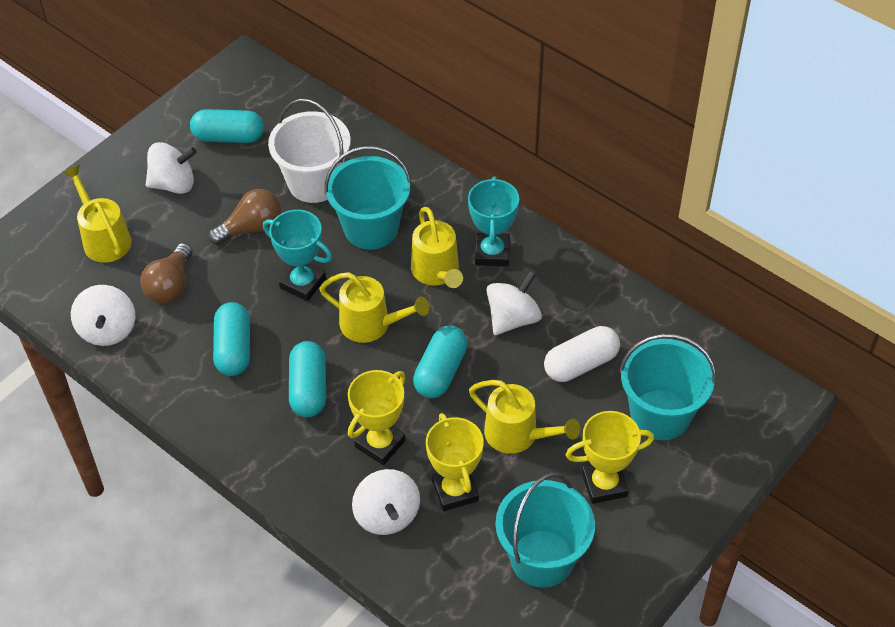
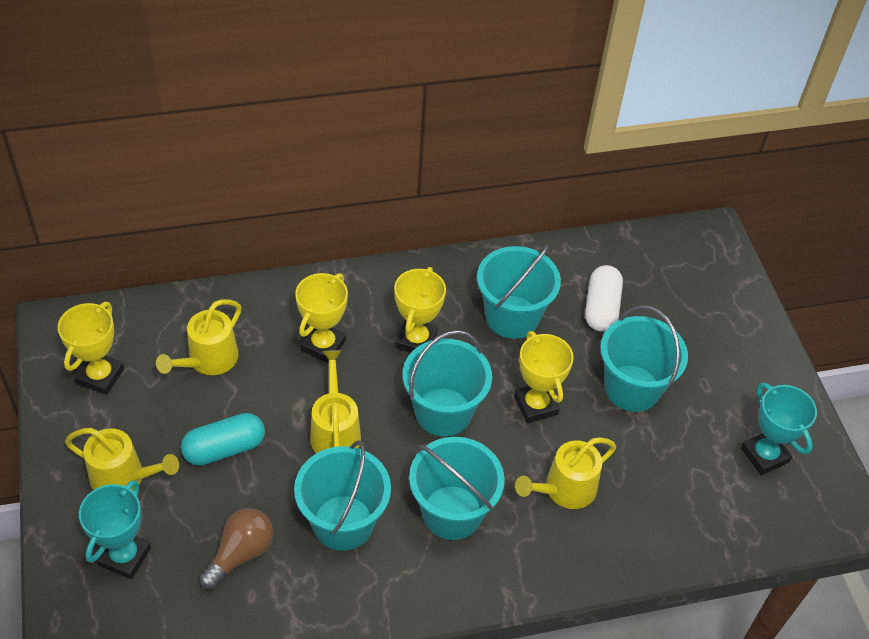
brown light bulb: 2 -> 1
turquoise bucket: 3 -> 5
turquoise capsule: 4 -> 1
white bucket: 1 -> 0
white spinning top: 4 -> 0
yellow trophy: 3 -> 4

